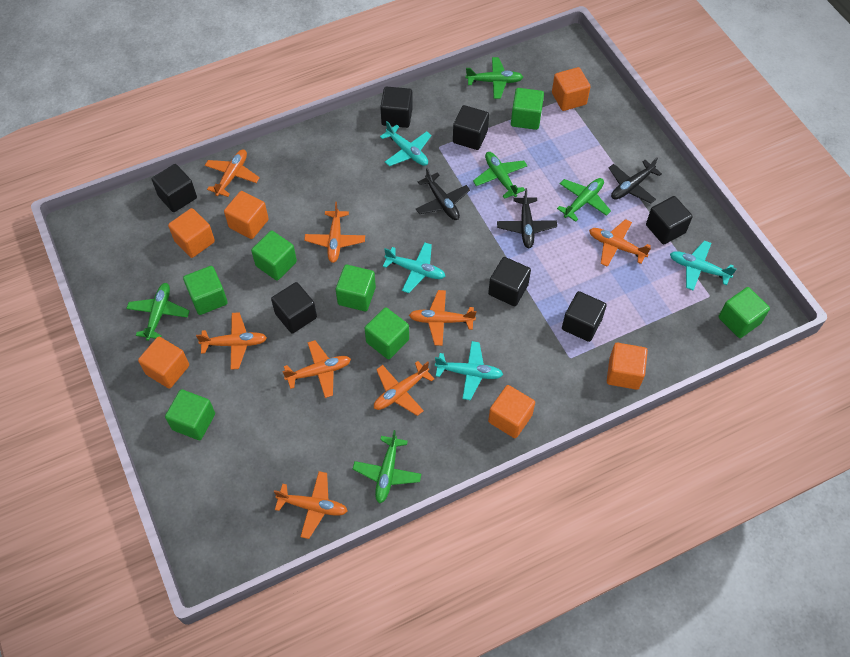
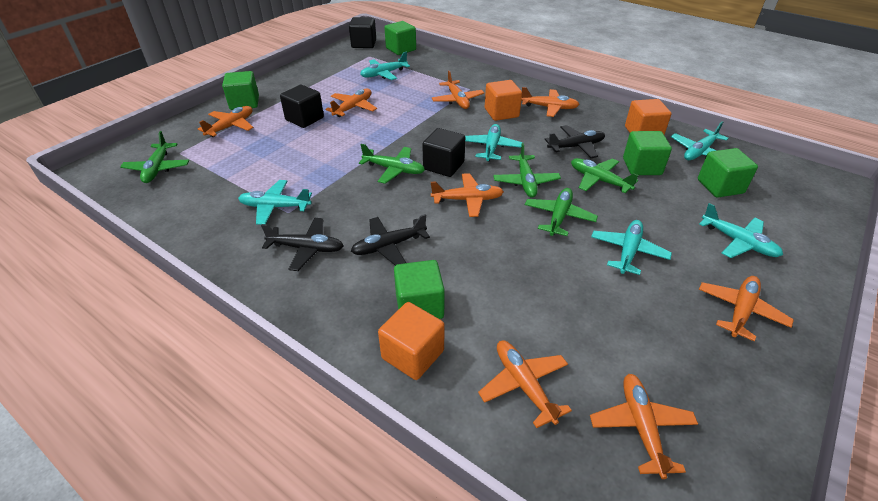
black cube: 7 -> 3
green cube: 7 -> 5
orange cube: 6 -> 3
turquoise plane: 4 -> 6

